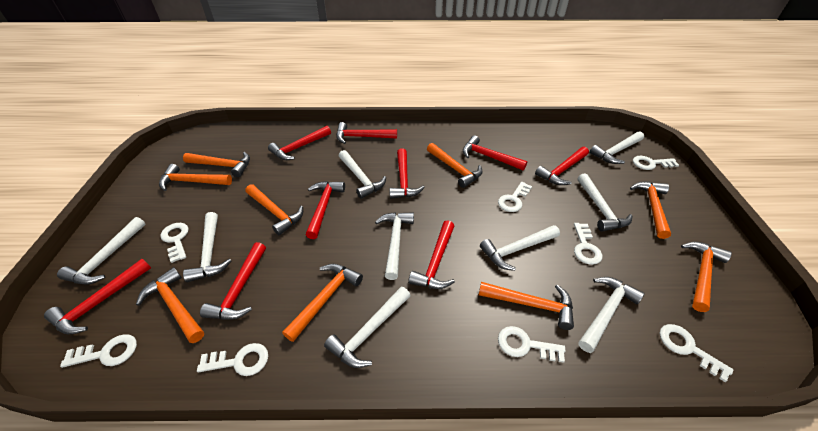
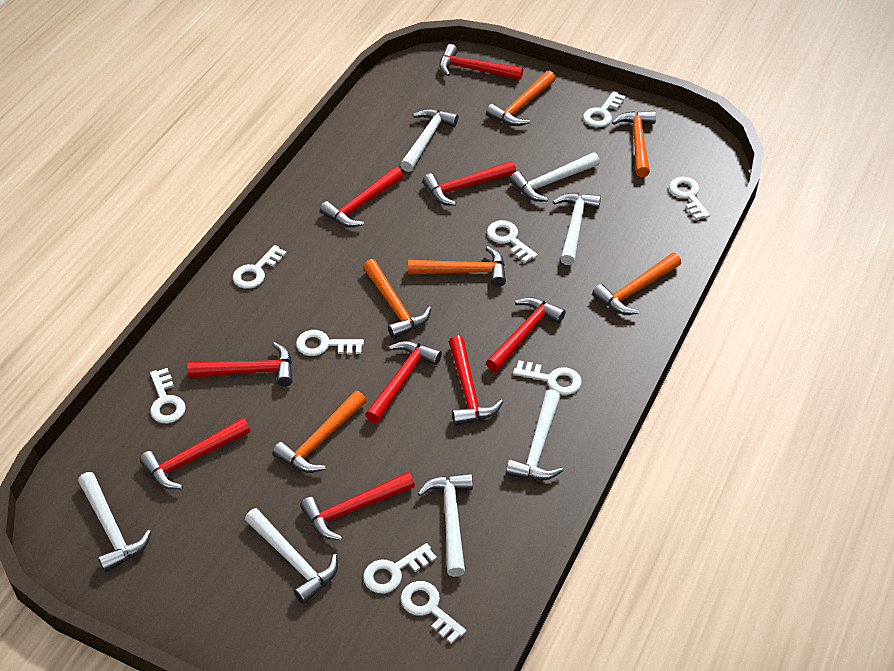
orange hammer: 9 -> 6
white hammer: 9 -> 7
white key: 8 -> 9

